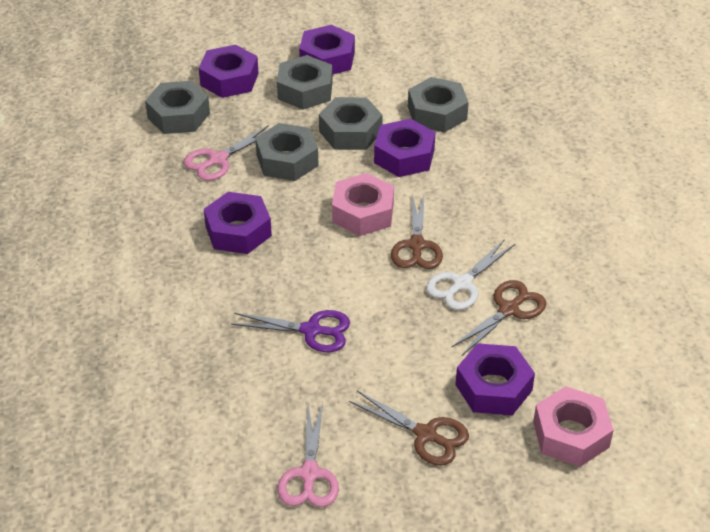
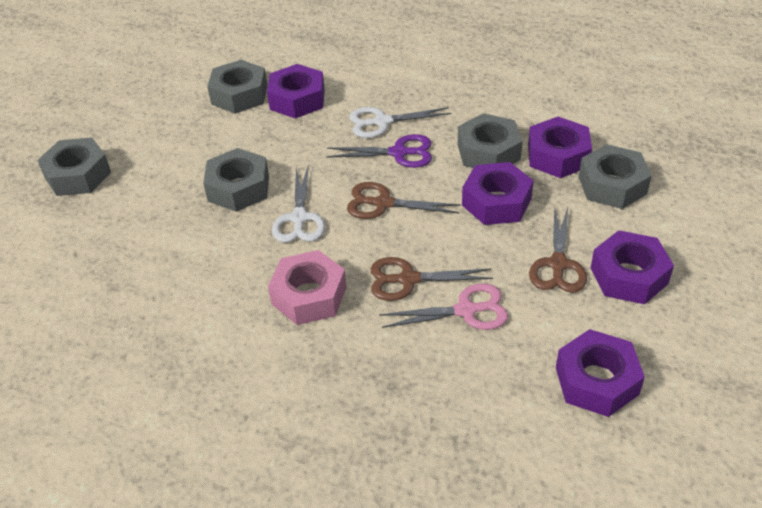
pink nut: 2 -> 1
pink scissors: 2 -> 1
white scissors: 1 -> 2

